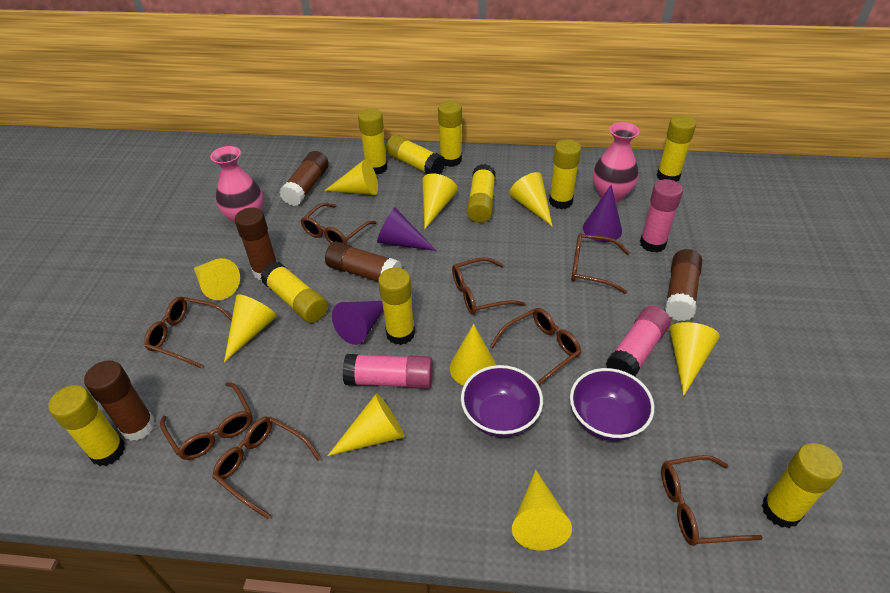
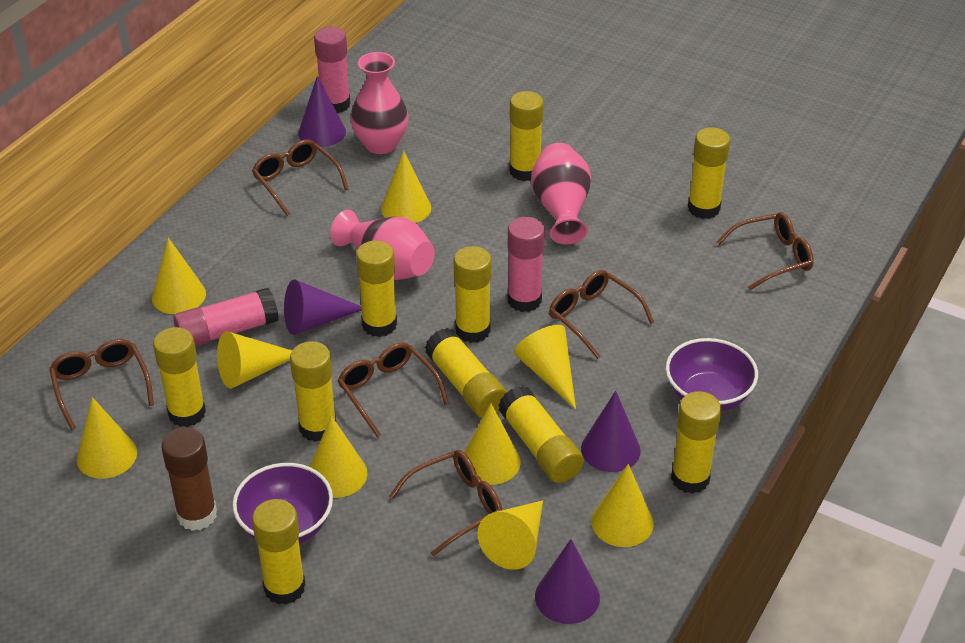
brown glasses: 8 -> 6
brown glue stick: 5 -> 1
pink vase: 2 -> 3
purple cone: 3 -> 4

